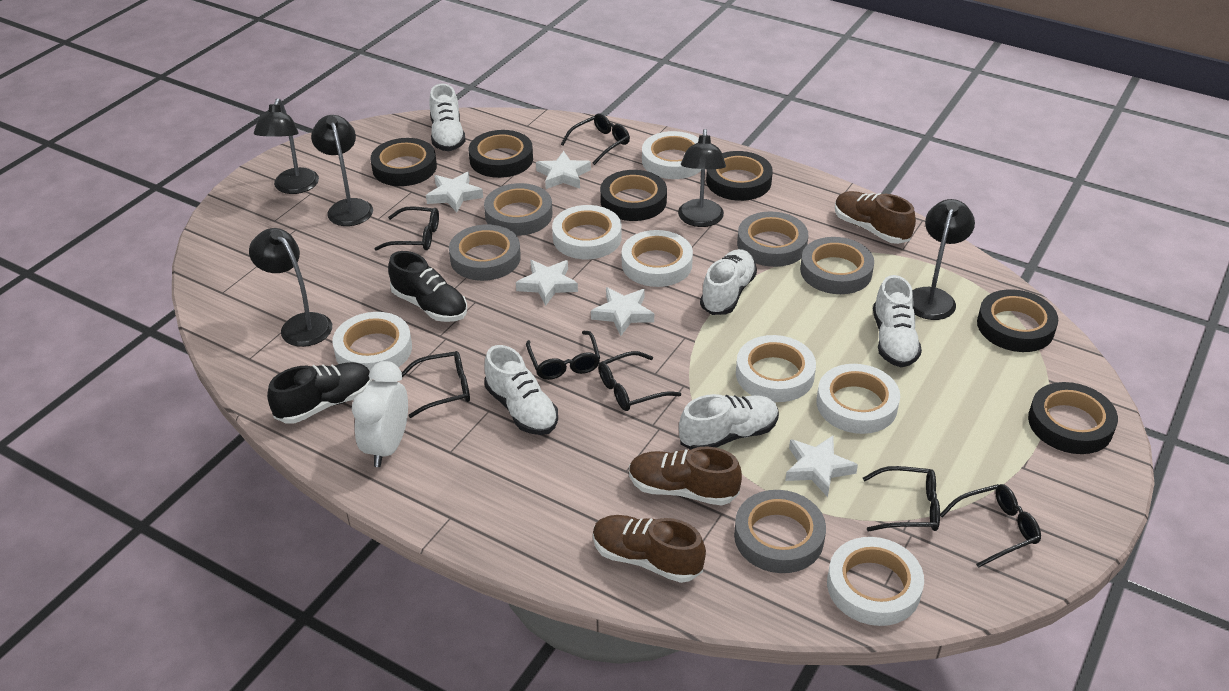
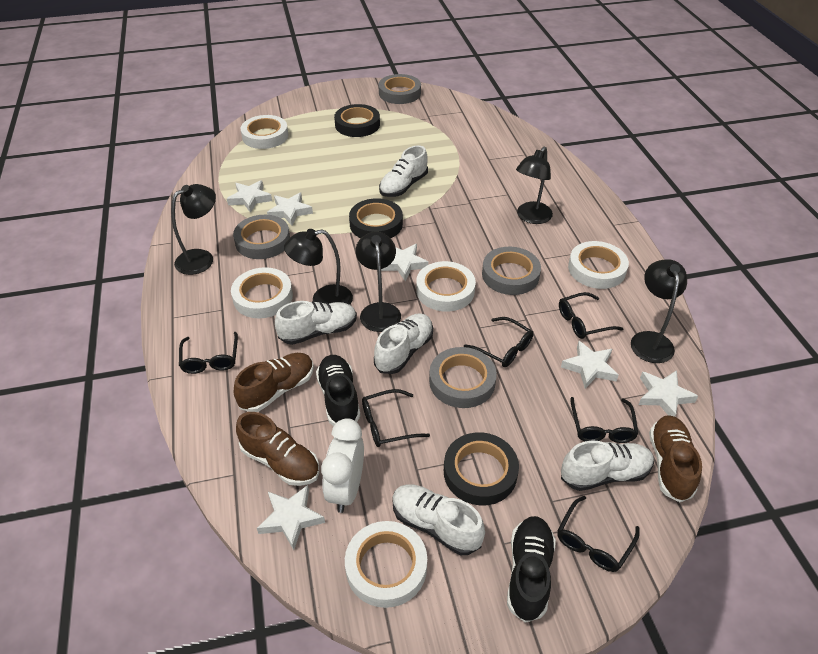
black glasses: 7 -> 6
black tape: 6 -> 3
grey tape: 5 -> 4
white star: 5 -> 6
white tape: 7 -> 5

